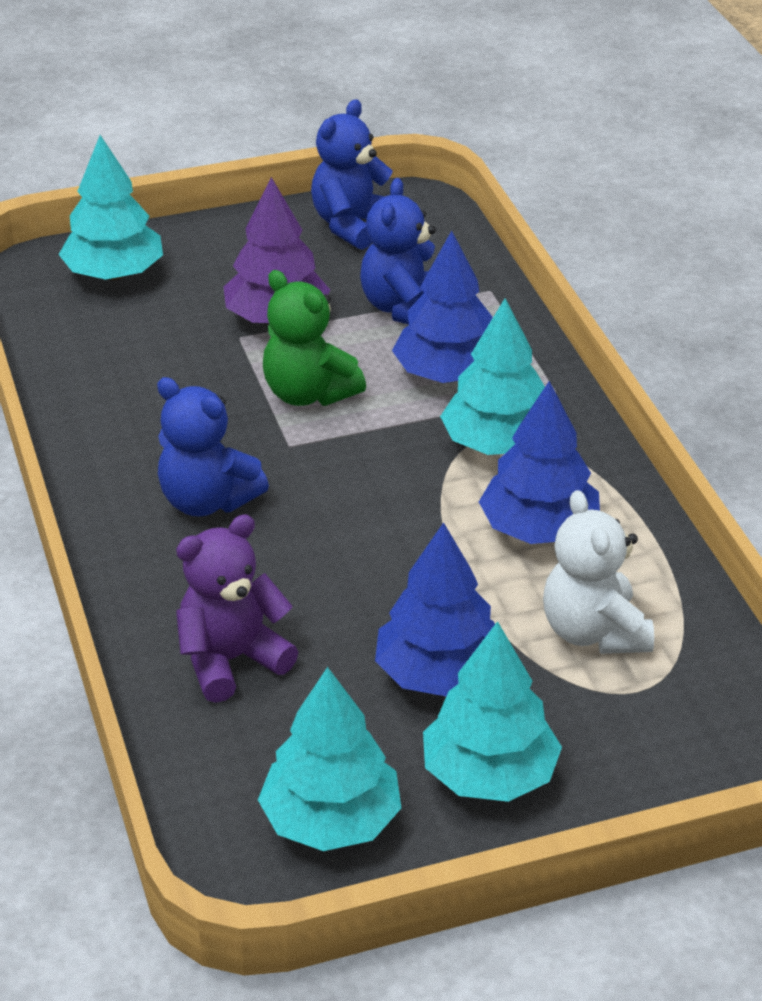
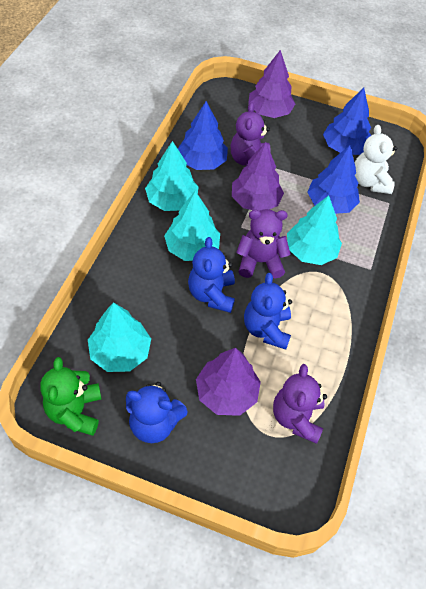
purple teddy bear: 1 -> 3
purple tree: 1 -> 3

